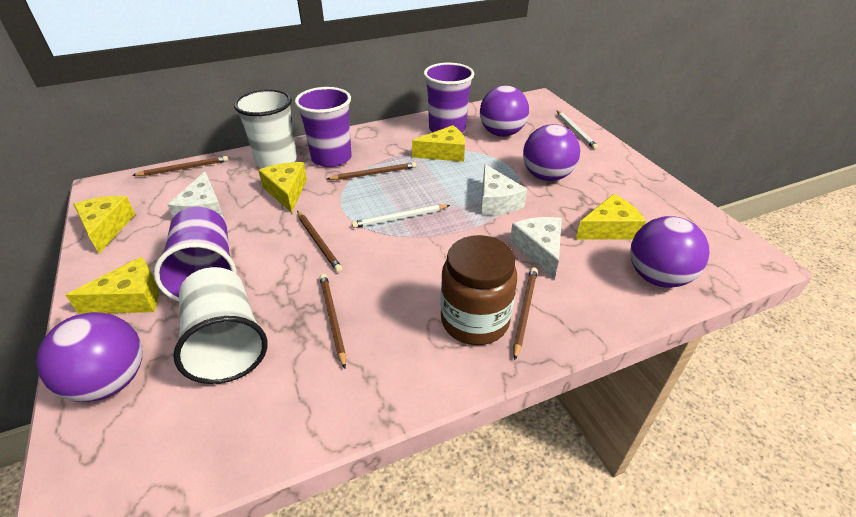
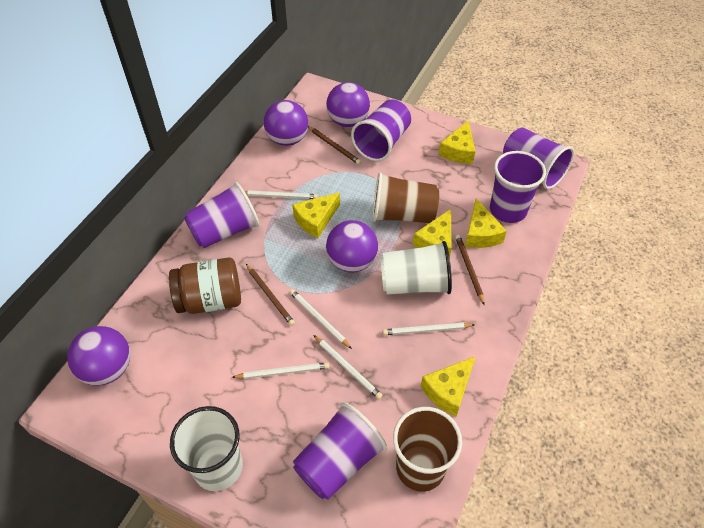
brown cup: 0 -> 2
brown pencil: 5 -> 3
purple cup: 3 -> 5
white cheese: 3 -> 0
white pencil: 2 -> 5

